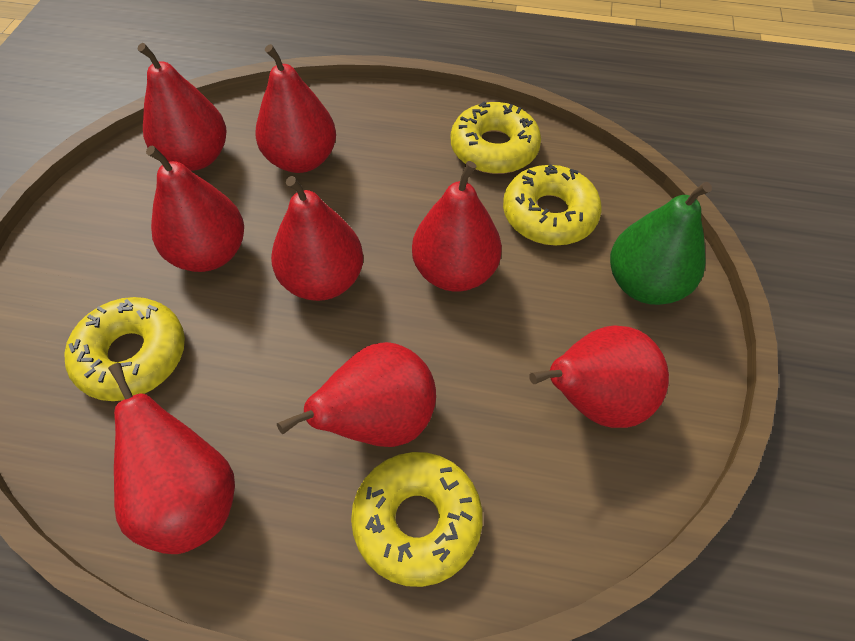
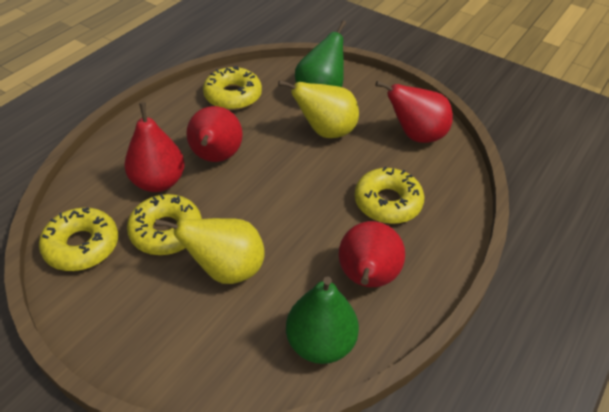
green pear: 1 -> 2
red pear: 8 -> 4
yellow pear: 0 -> 2

